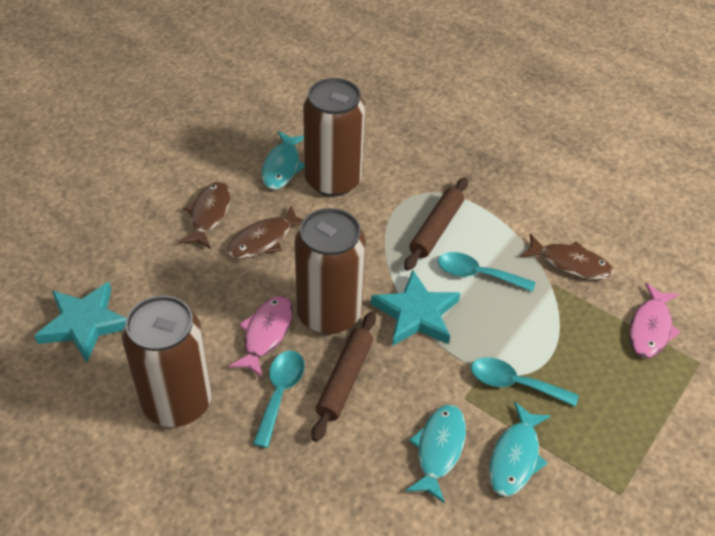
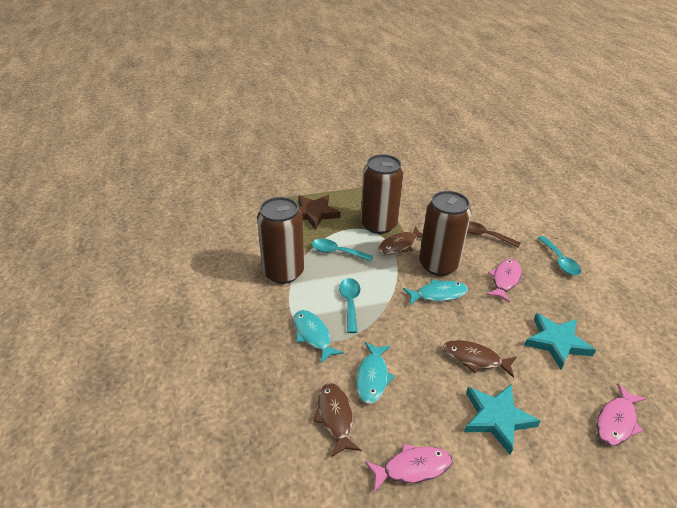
brown rolling pin: 2 -> 0
brown spoon: 0 -> 1
brown star: 0 -> 1
pink fish: 2 -> 3

